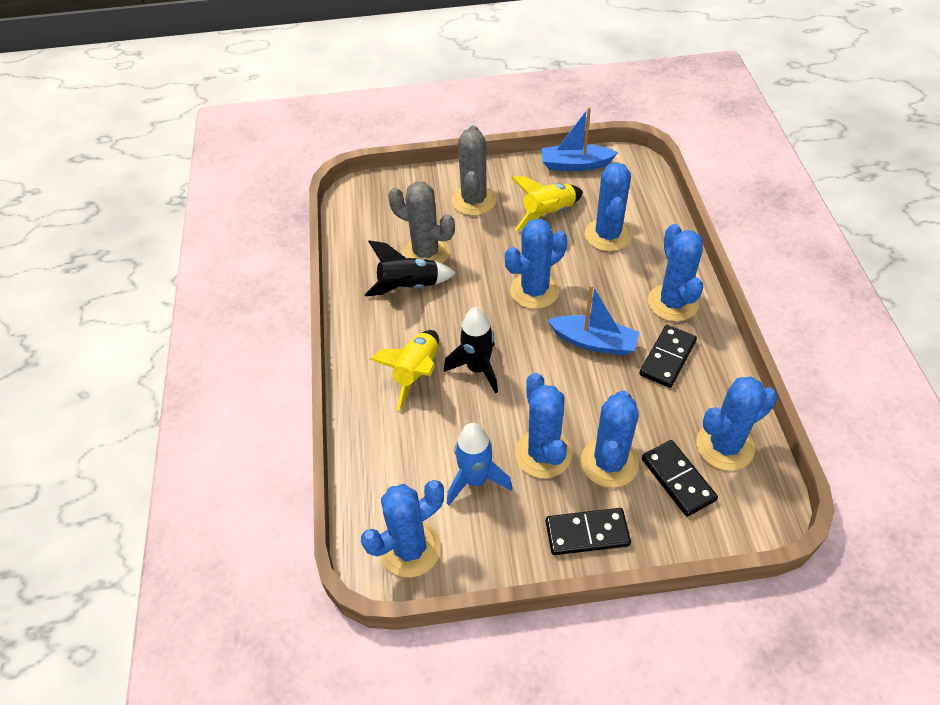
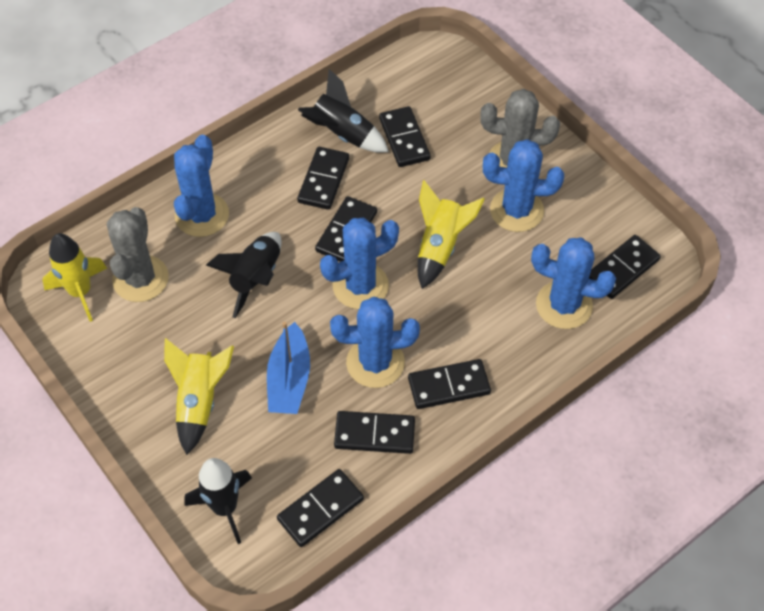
black domino: 3 -> 7
black rocket: 2 -> 3
blue boat: 2 -> 1
blue cactus: 7 -> 5
blue rocket: 1 -> 0
yellow rocket: 2 -> 3

